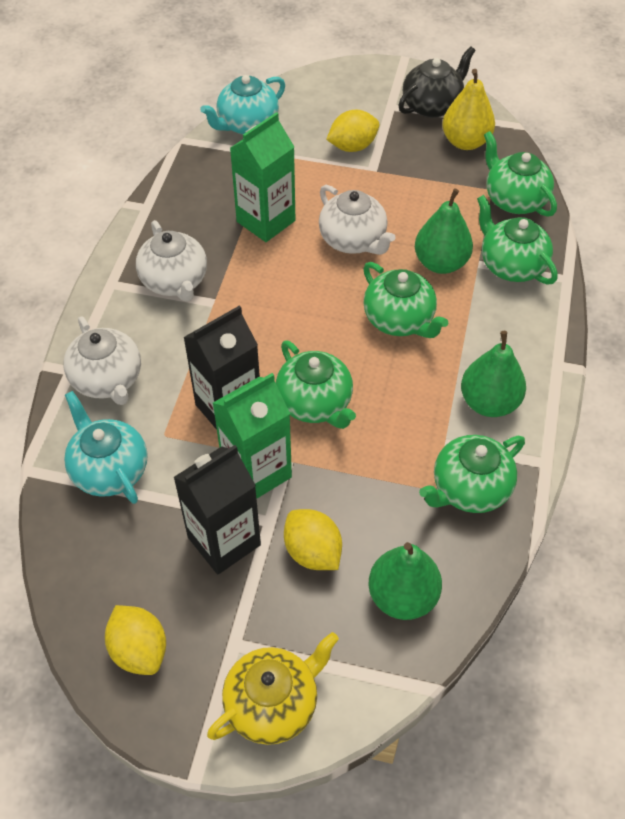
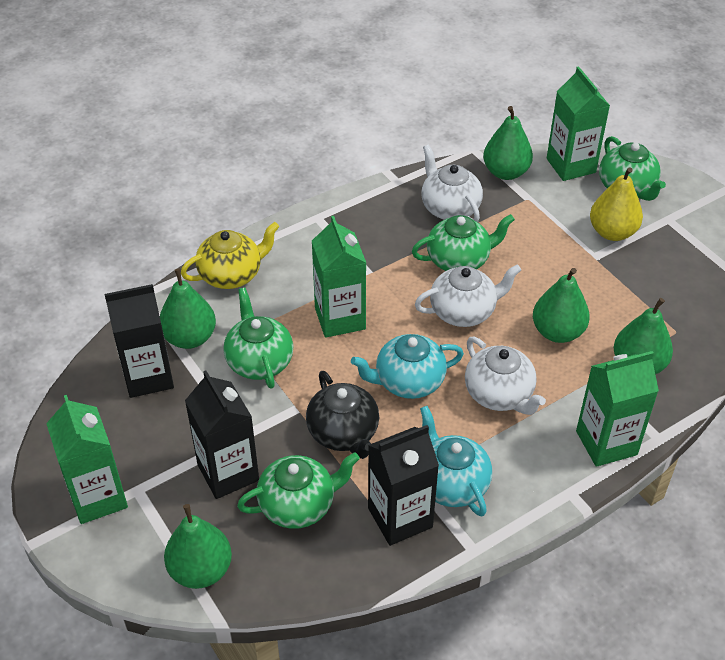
black carton: 2 -> 3
green carton: 2 -> 4
green pear: 3 -> 5
green teapot: 5 -> 4
yellow lemon: 3 -> 0

